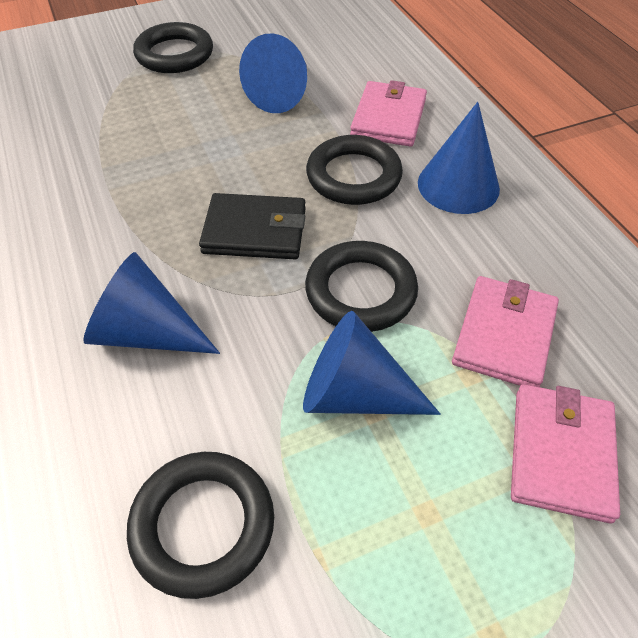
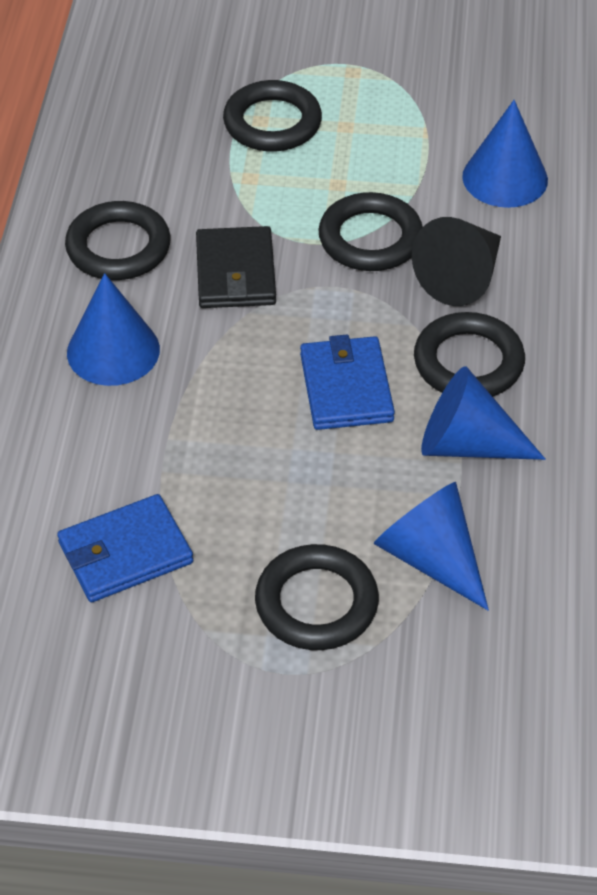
black cone: 0 -> 1
black ring: 4 -> 5
blue wallet: 0 -> 2
pink wallet: 3 -> 0

